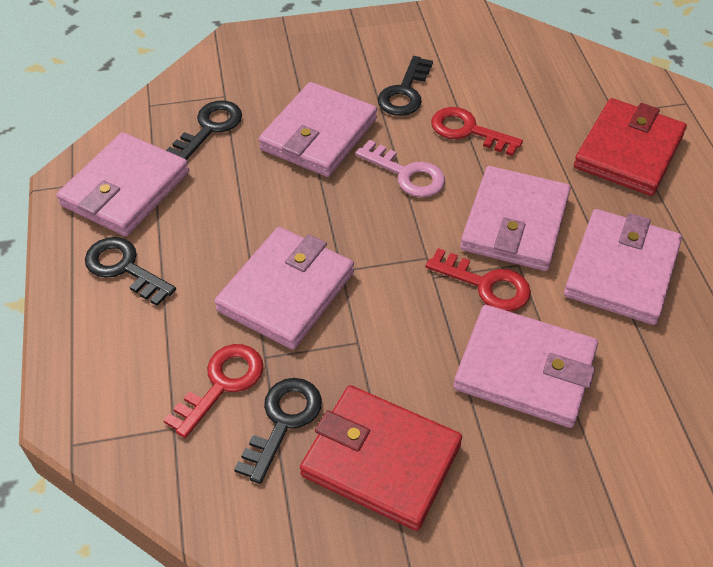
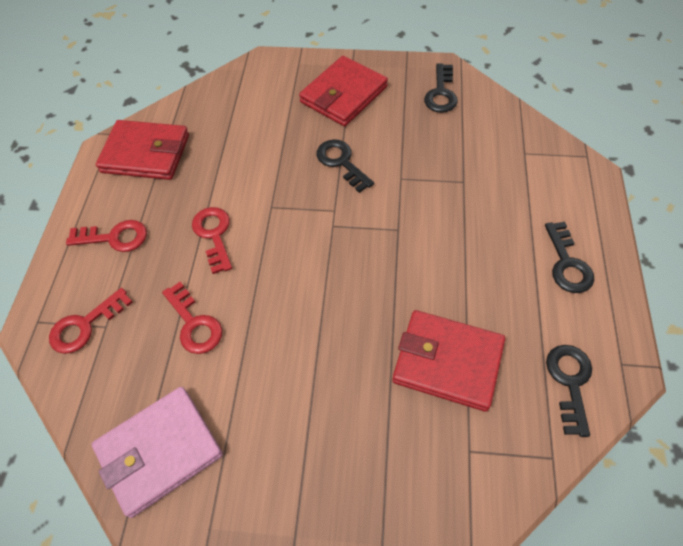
pink key: 1 -> 0
pink wallet: 6 -> 1
red key: 3 -> 4
red wallet: 2 -> 3

